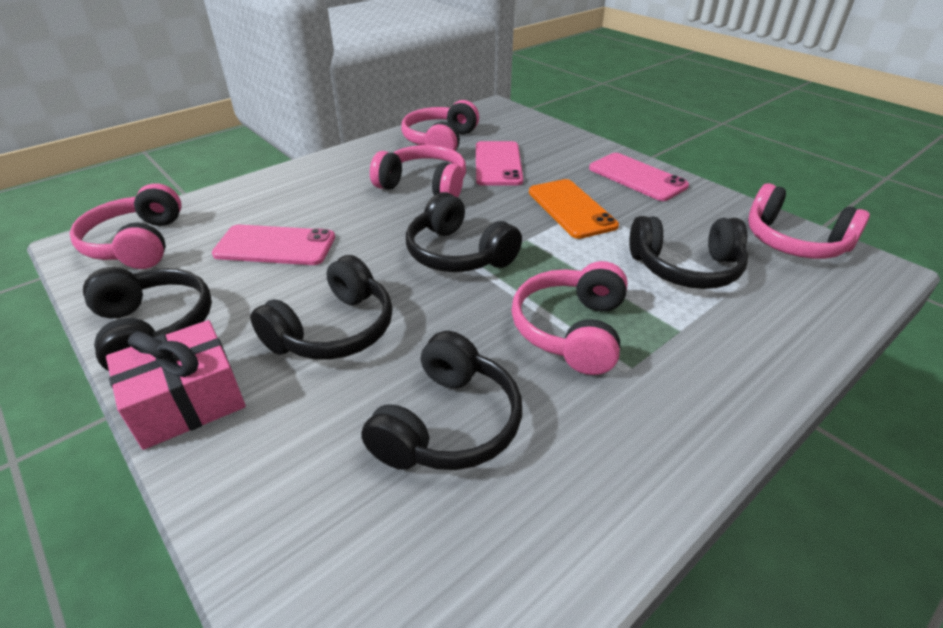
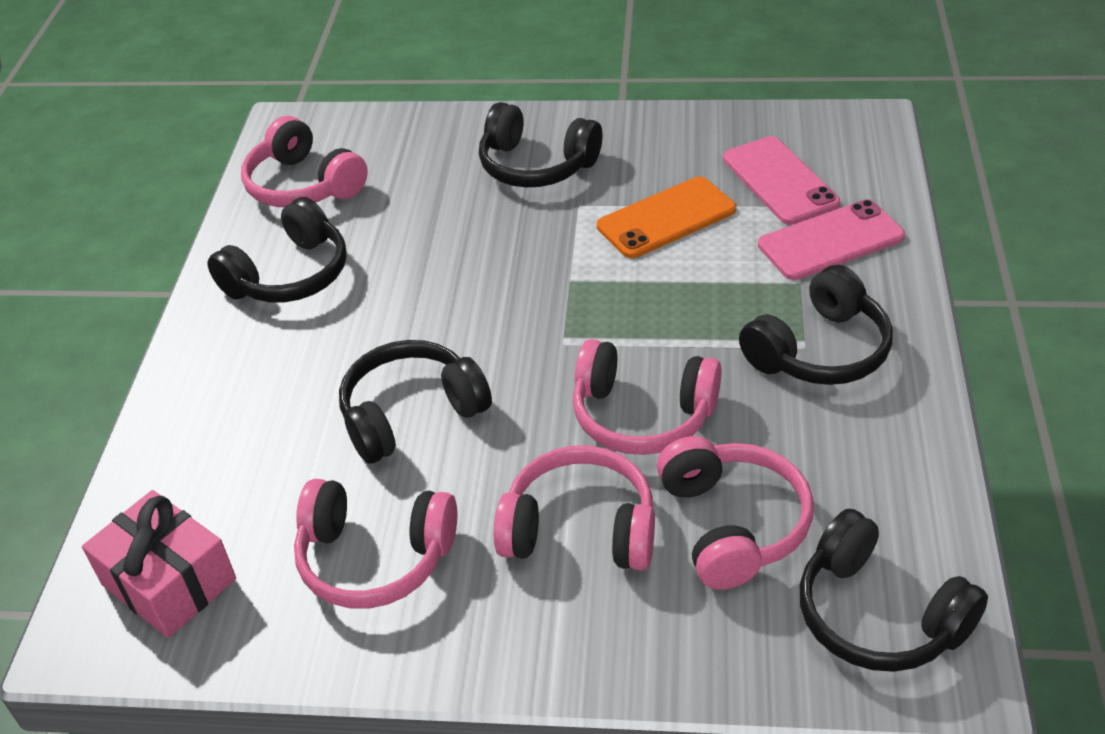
pink phone: 3 -> 2

